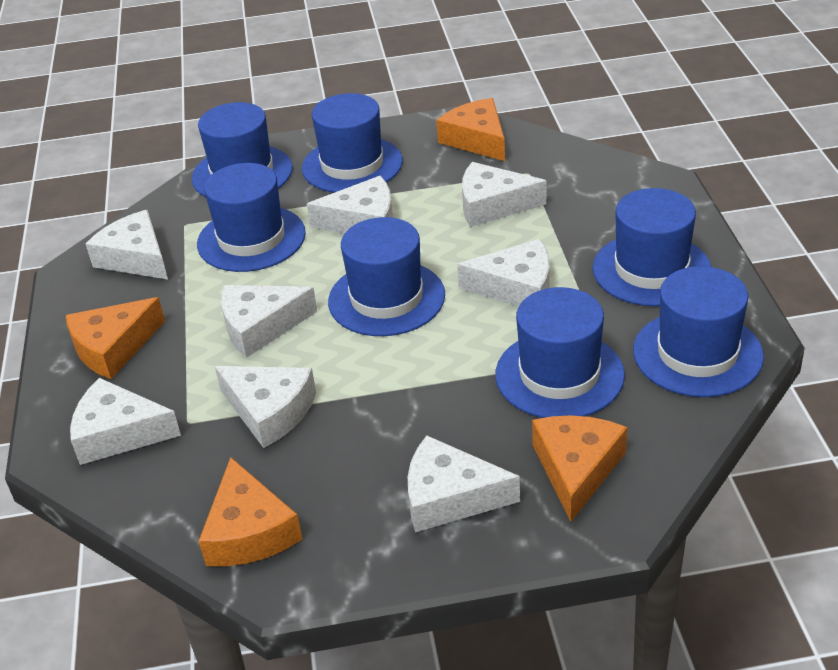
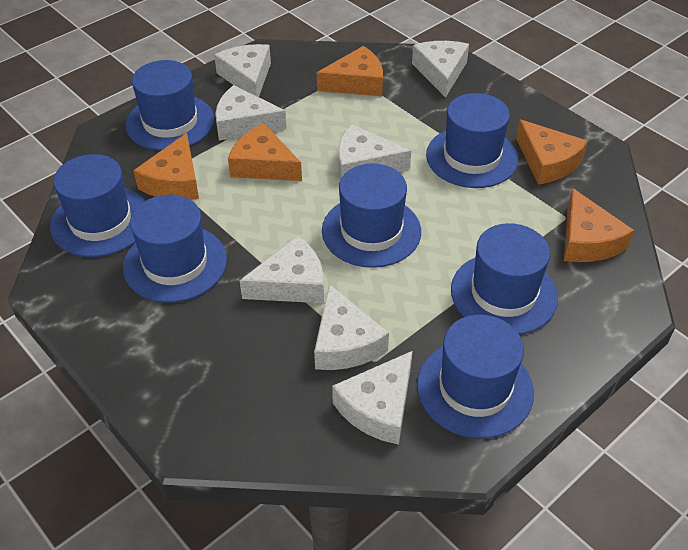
orange cheese: 4 -> 5
white cheese: 8 -> 7

